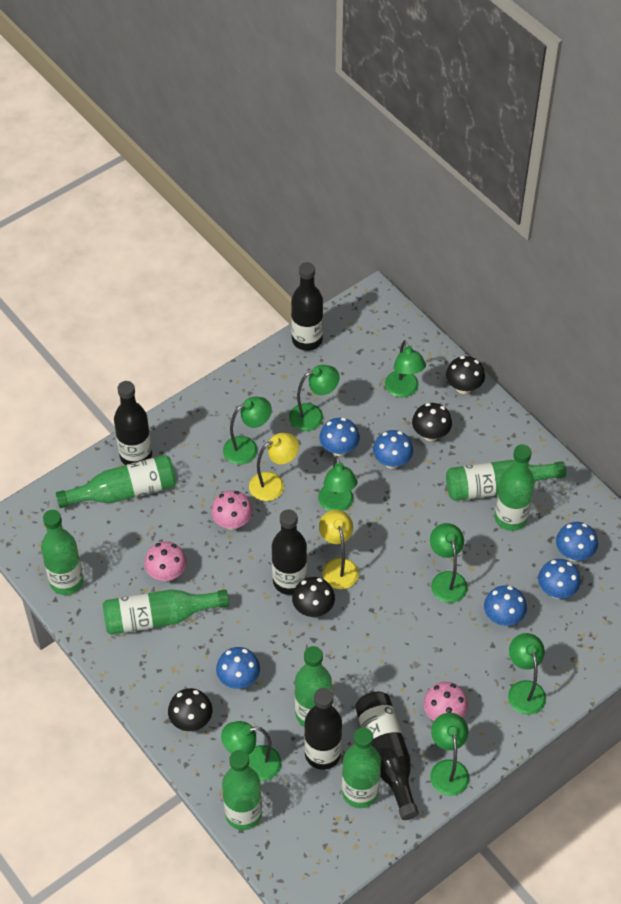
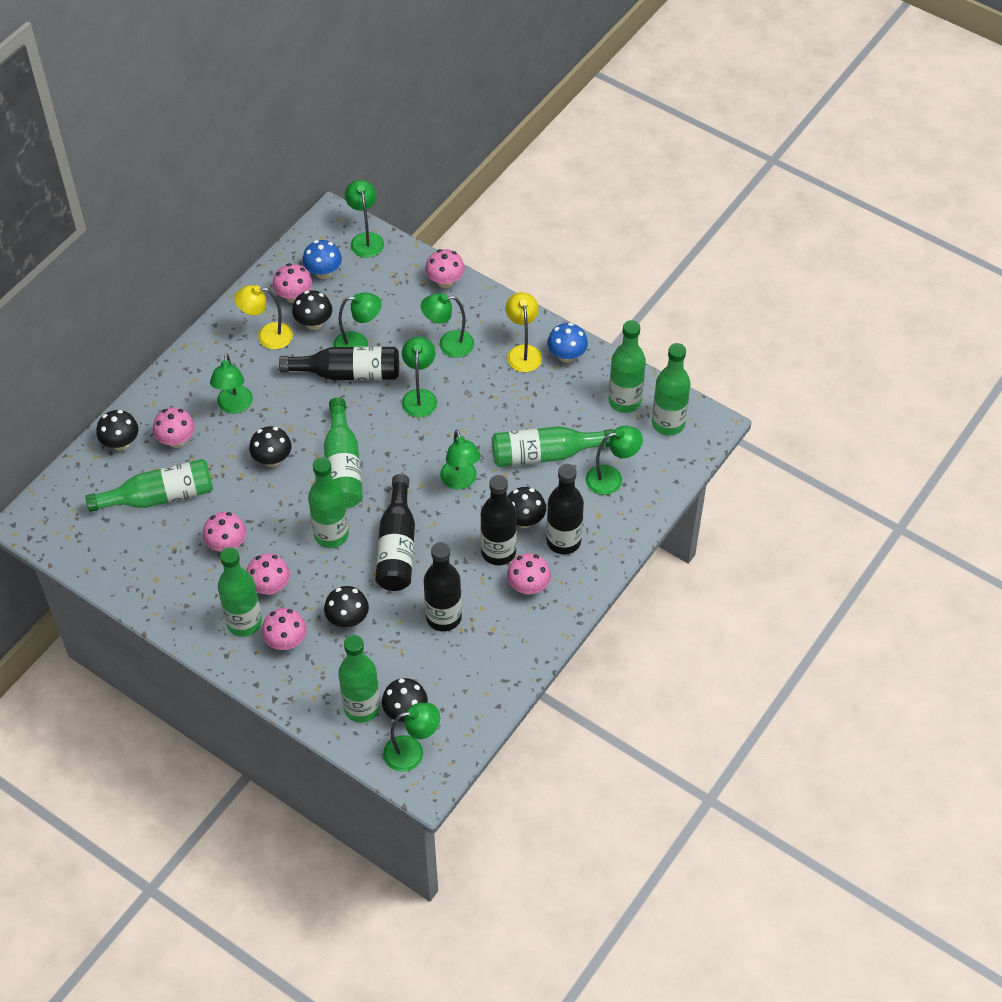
black mushroom: 4 -> 6
blue mushroom: 6 -> 2
pink mushroom: 3 -> 7

